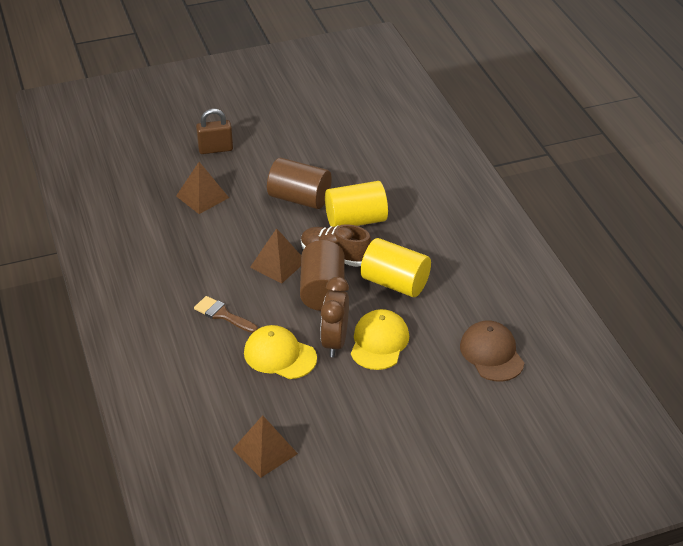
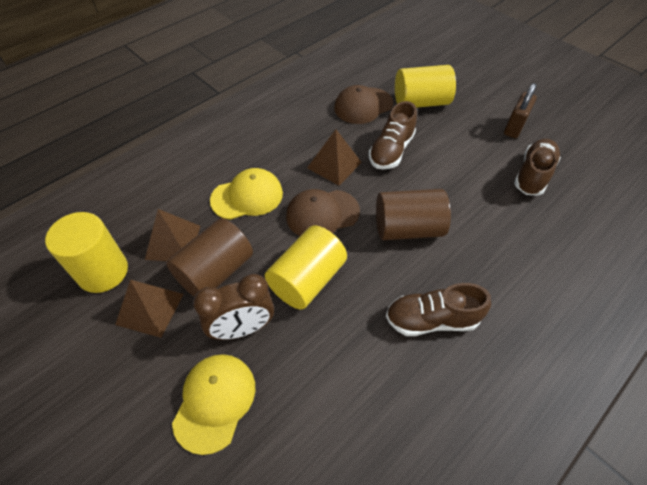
brown brush: 1 -> 0
brown cap: 1 -> 2
brown shoe: 1 -> 3
yellow cylinder: 2 -> 3

